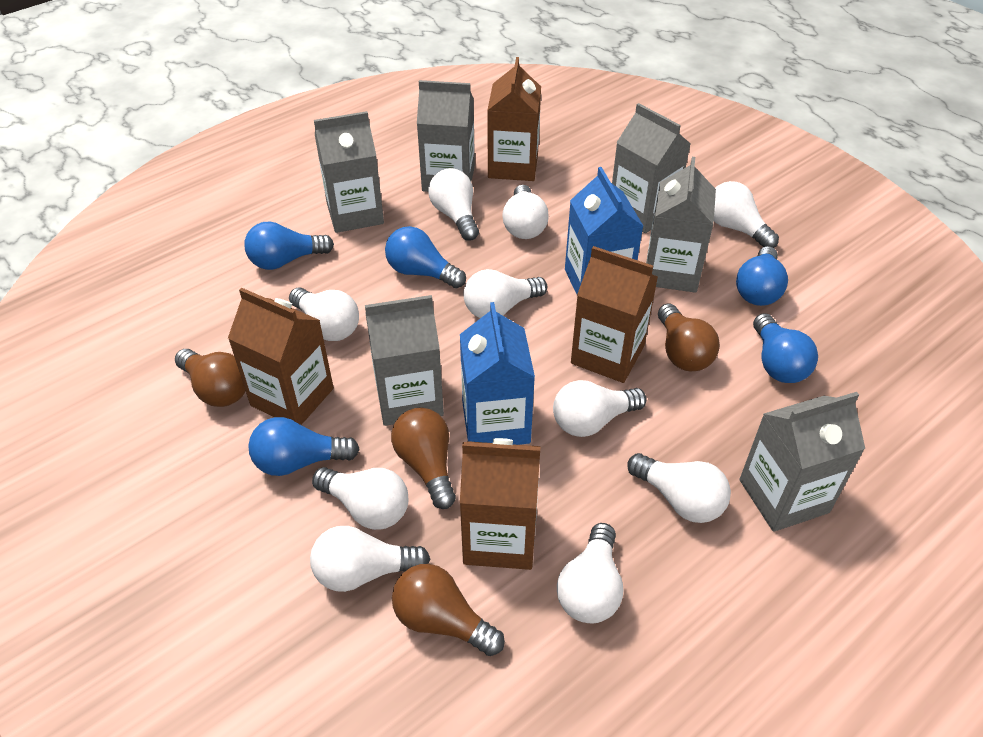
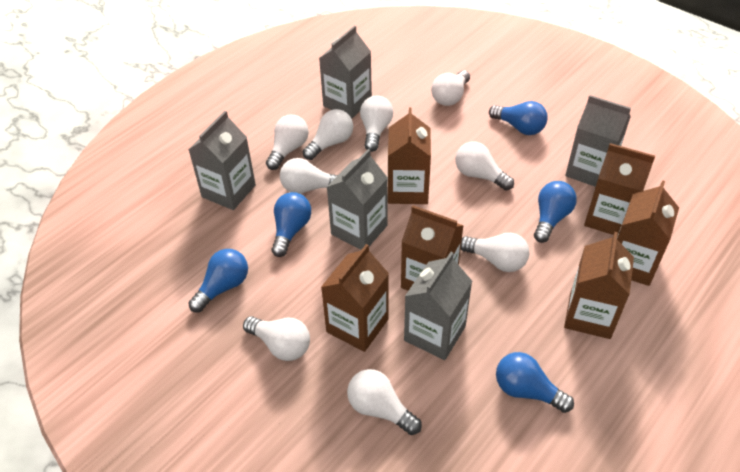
blue carton: 2 -> 0
brown carton: 4 -> 6
brown light bulb: 4 -> 0
grey carton: 6 -> 5
white light bulb: 10 -> 9

